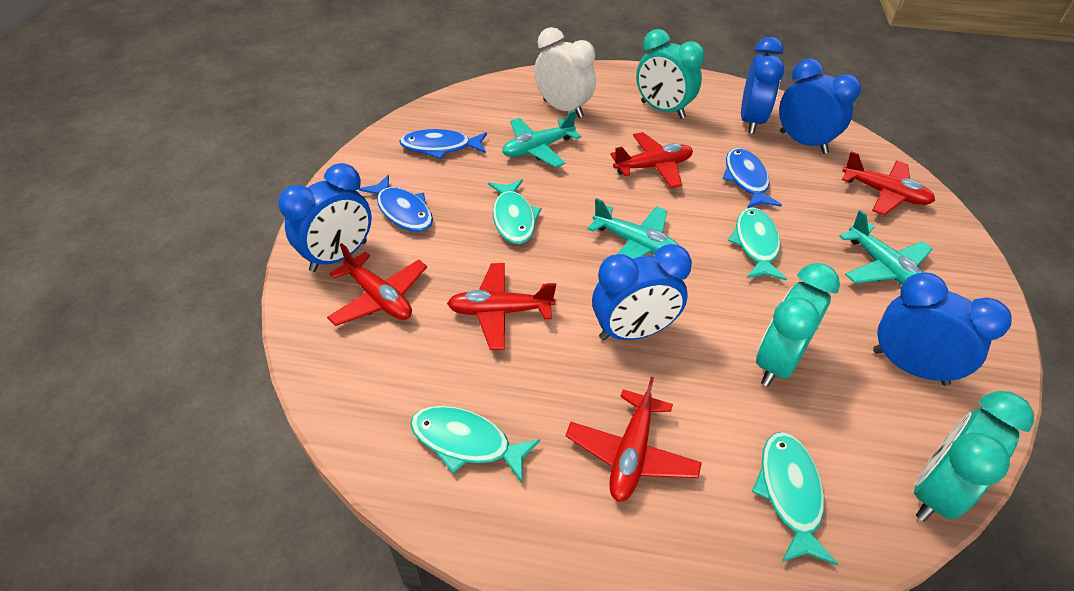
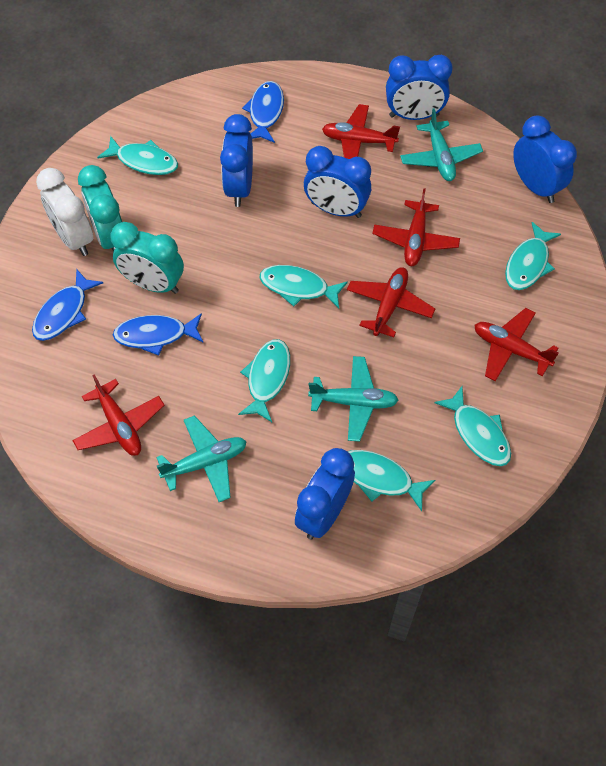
turquoise clock: 3 -> 2
turquoise fish: 4 -> 6

